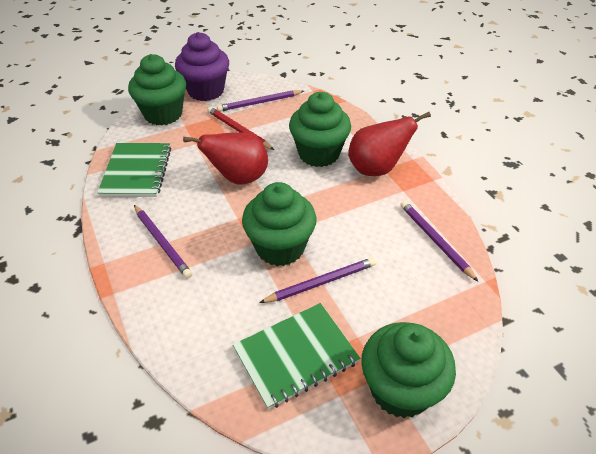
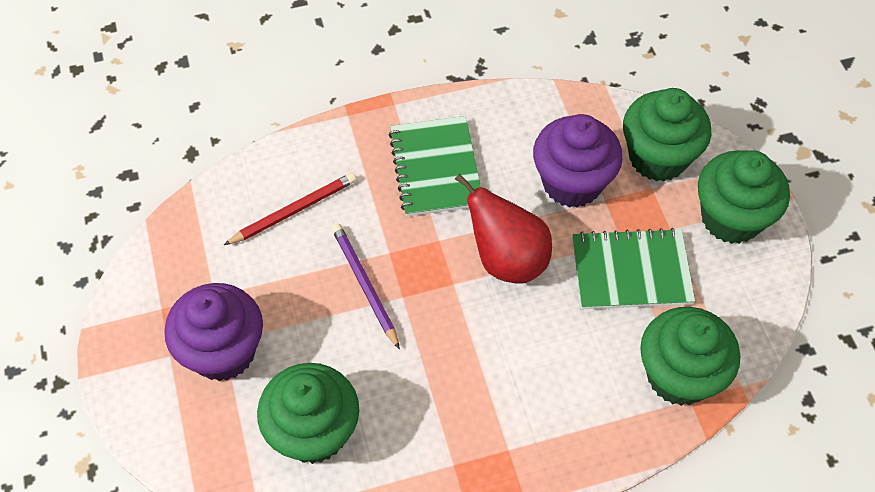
purple cupcake: 1 -> 2
purple pencil: 4 -> 1
red pear: 2 -> 1

